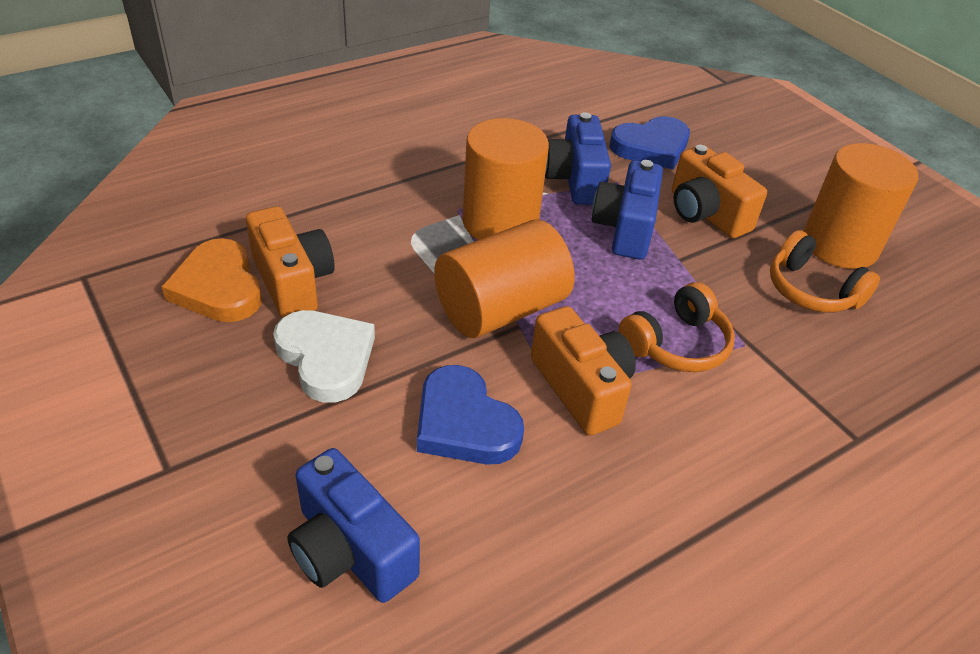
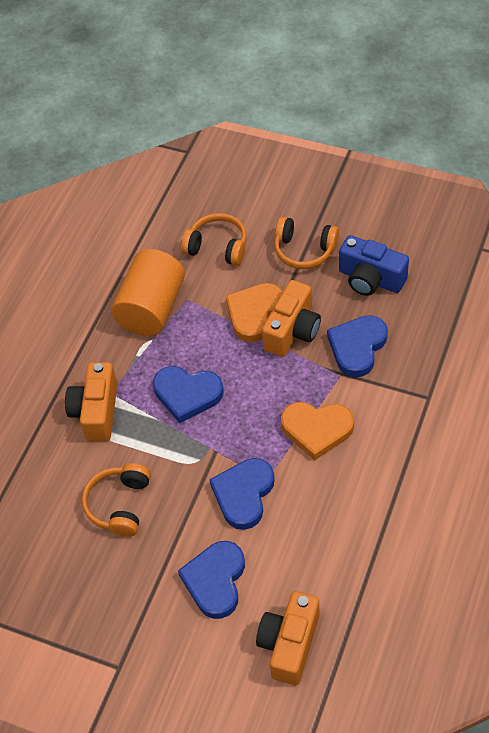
blue camera: 3 -> 1
blue heart: 2 -> 4
orange cylinder: 3 -> 1
orange headphones: 2 -> 3
orange heart: 1 -> 2
white heart: 1 -> 0

